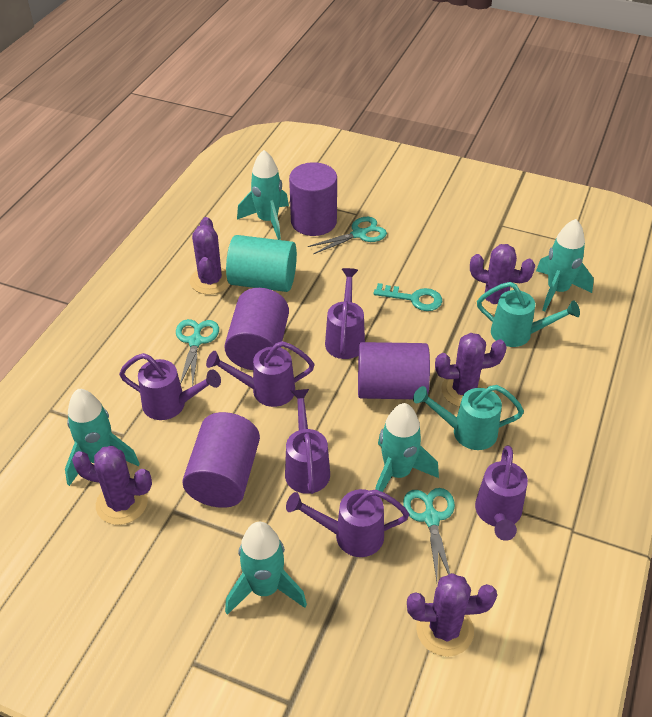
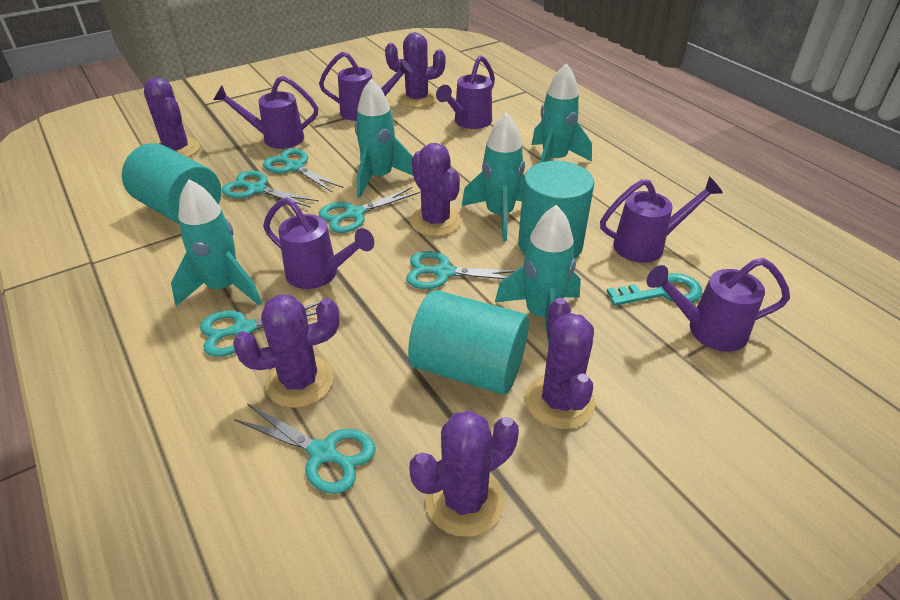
purple cactus: 5 -> 6
purple cylinder: 4 -> 0
turquoise cylinder: 1 -> 3
turquoise scissors: 3 -> 6
turquoise watering can: 2 -> 0

